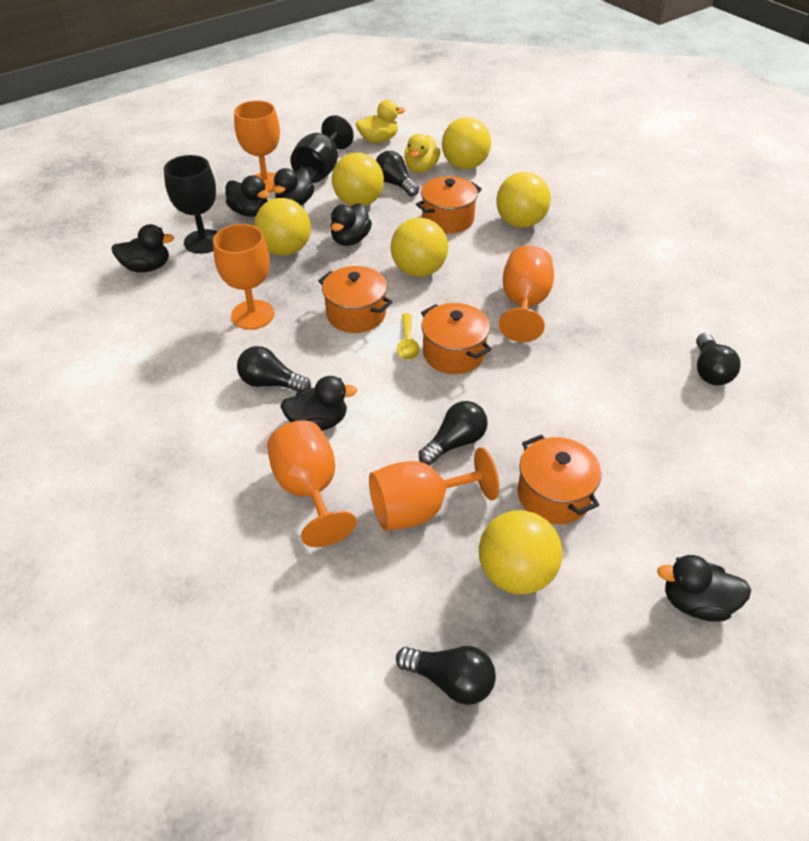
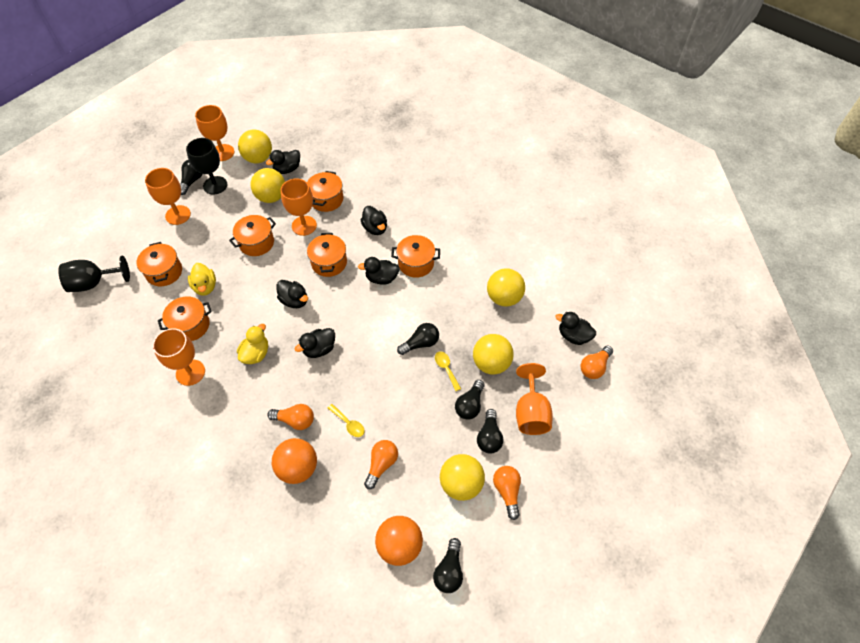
orange ball: 0 -> 2
orange light bulb: 0 -> 4
orange pot: 4 -> 6
yellow ball: 6 -> 5
yellow spoon: 1 -> 2

